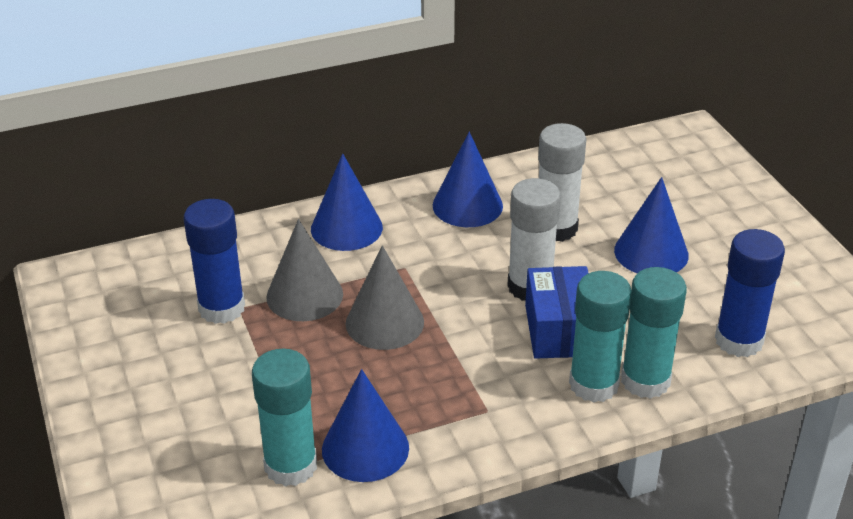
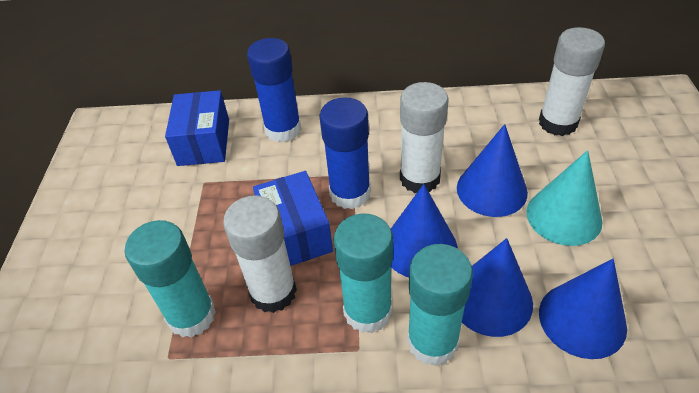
blue box: 1 -> 2
grey cone: 2 -> 0
turquoise cone: 0 -> 1
white glue stick: 2 -> 3

